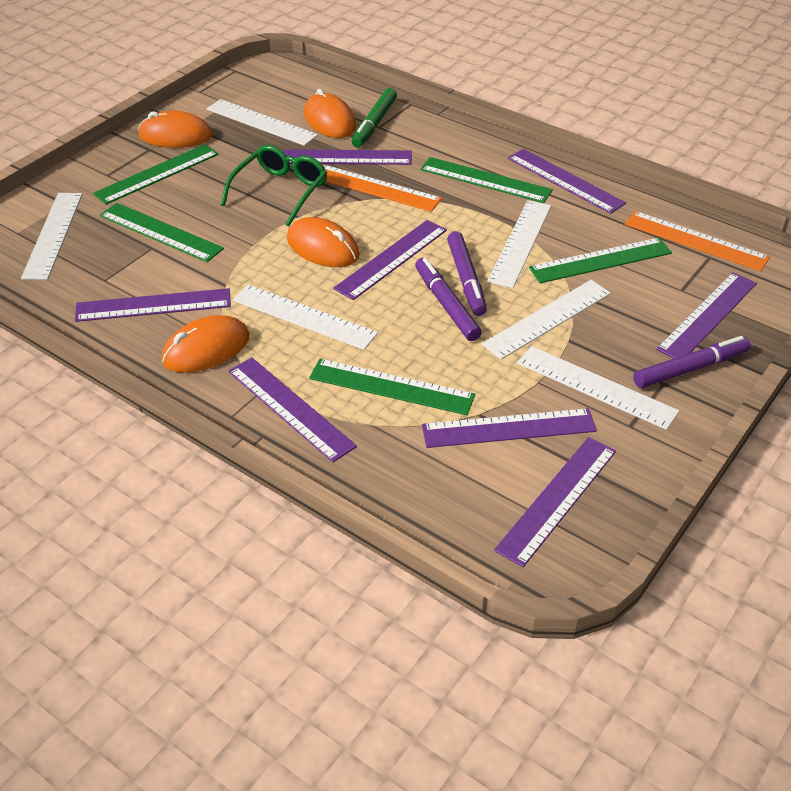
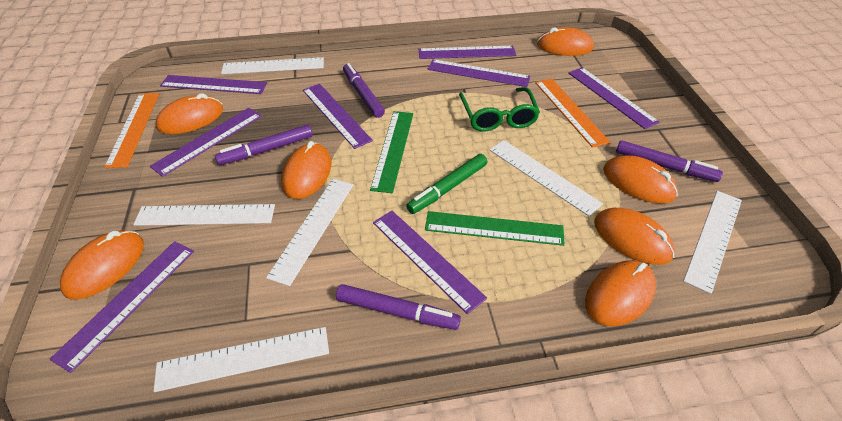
green ruler: 5 -> 2
orange mouse: 4 -> 7
purple marker: 3 -> 4

